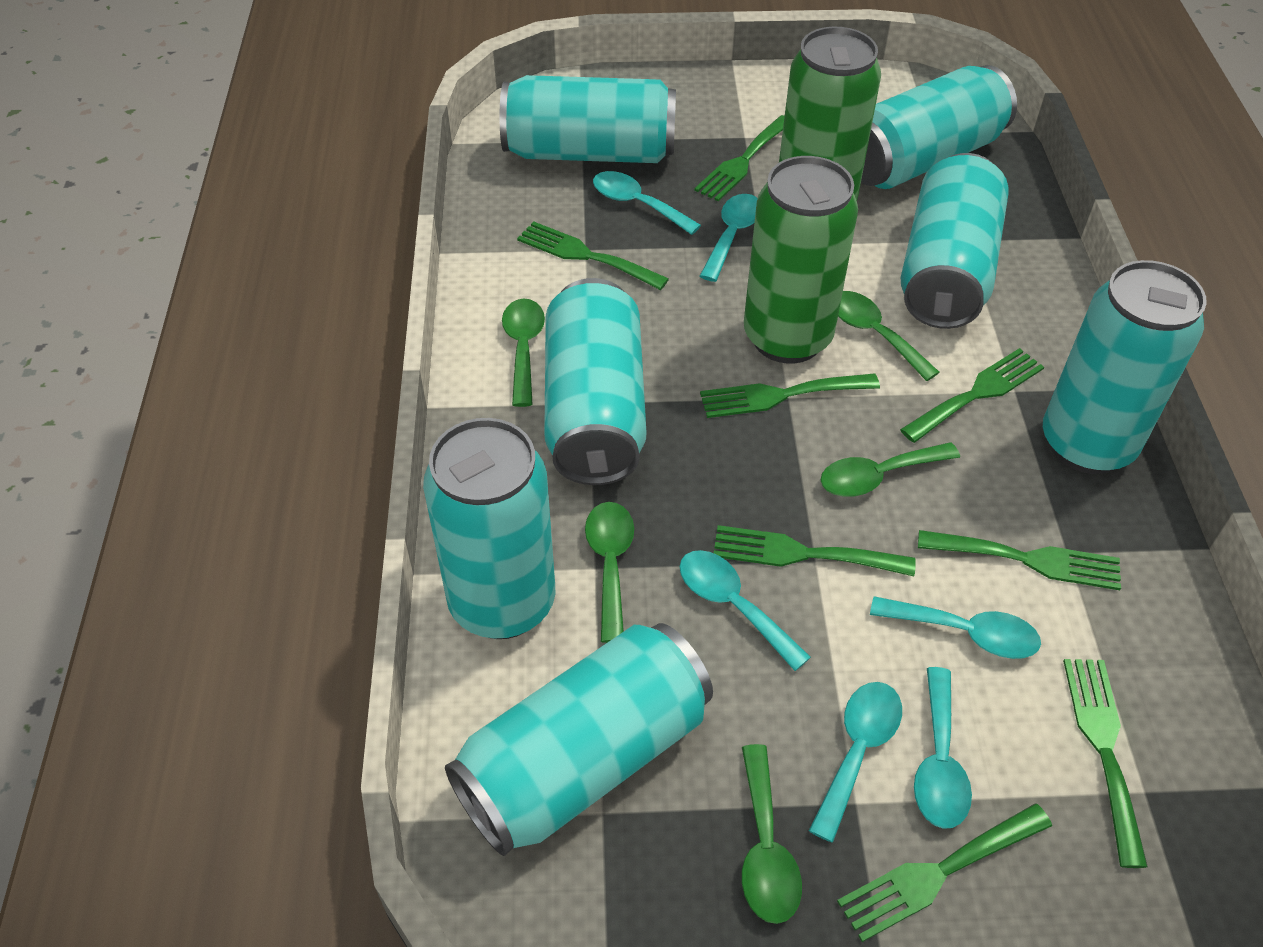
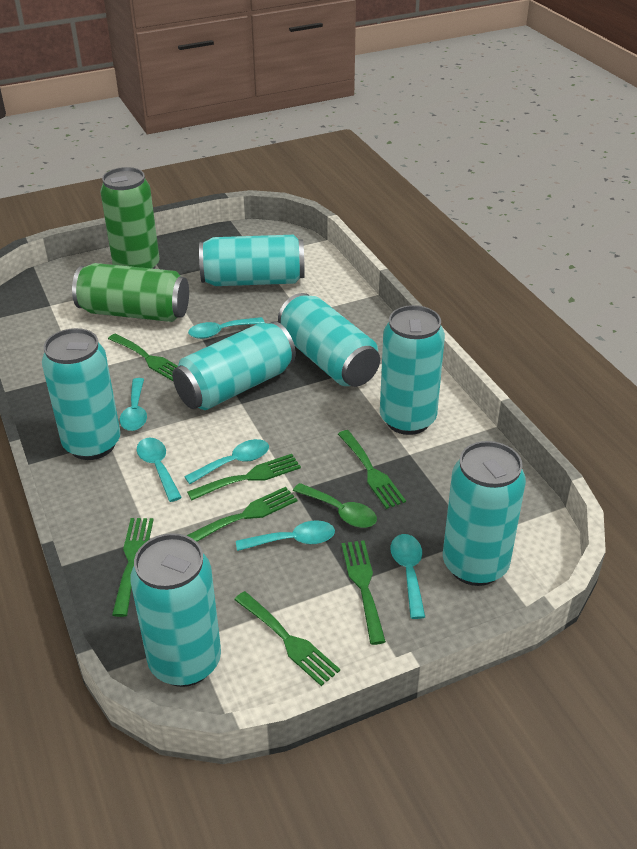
green fork: 8 -> 7
green spoon: 5 -> 1

